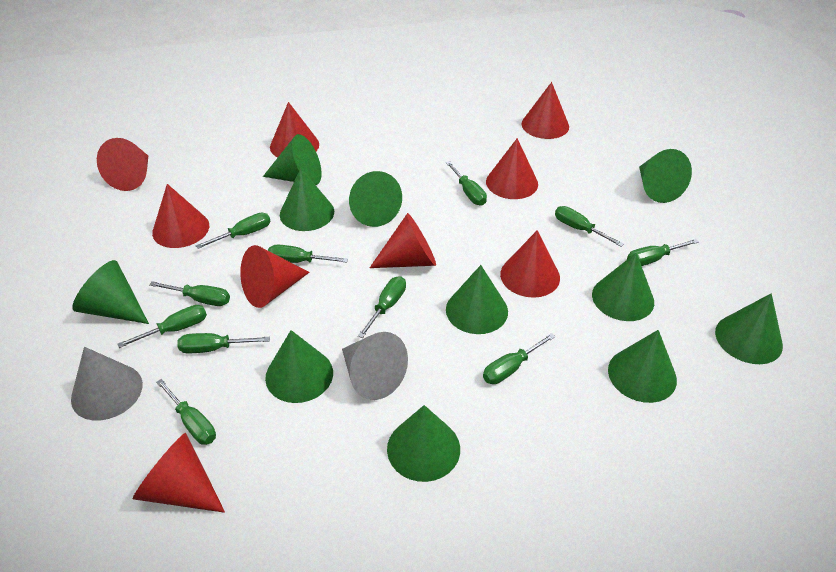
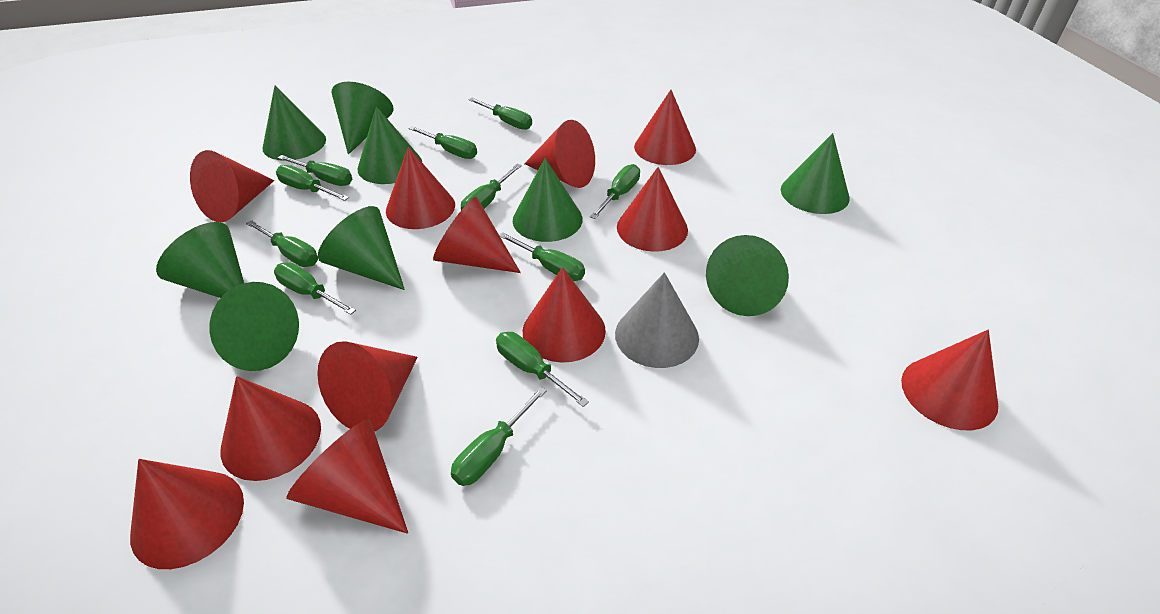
green cone: 11 -> 9
grey cone: 2 -> 1
red cone: 9 -> 12

